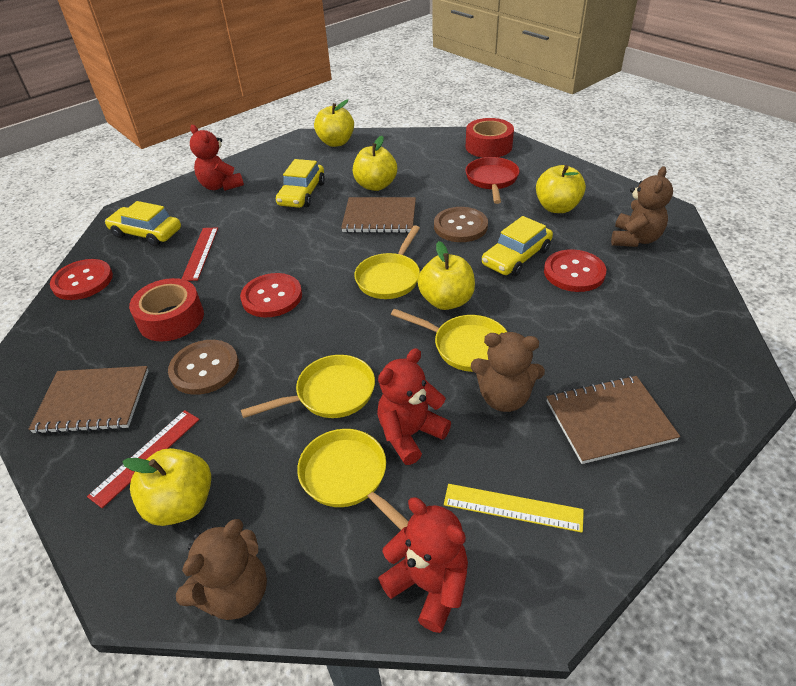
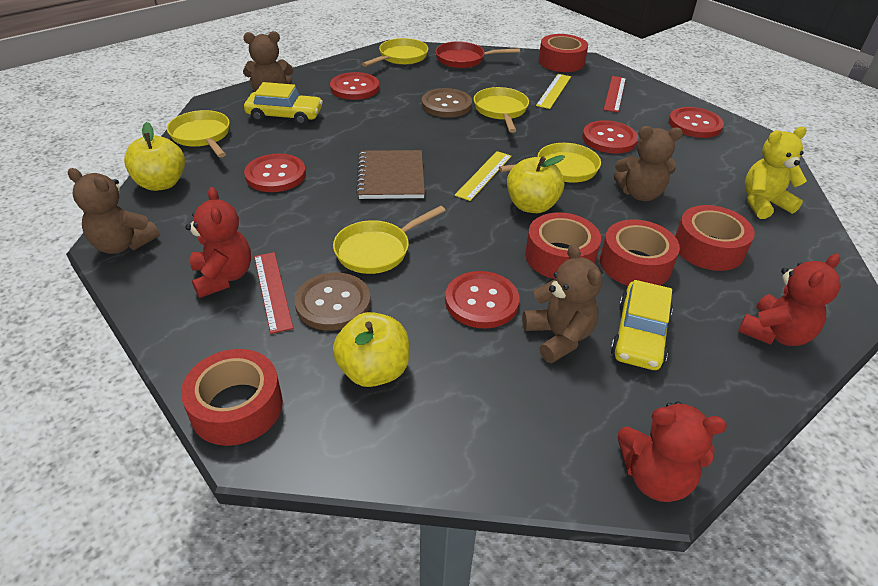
brown notebook: 3 -> 1
brown teddy bear: 3 -> 4
red button: 3 -> 5
red tape: 2 -> 5
yellow apple: 5 -> 3
yellow car: 3 -> 2
yellow pan: 4 -> 5
yellow ruler: 1 -> 2
yellow teddy bear: 0 -> 1

